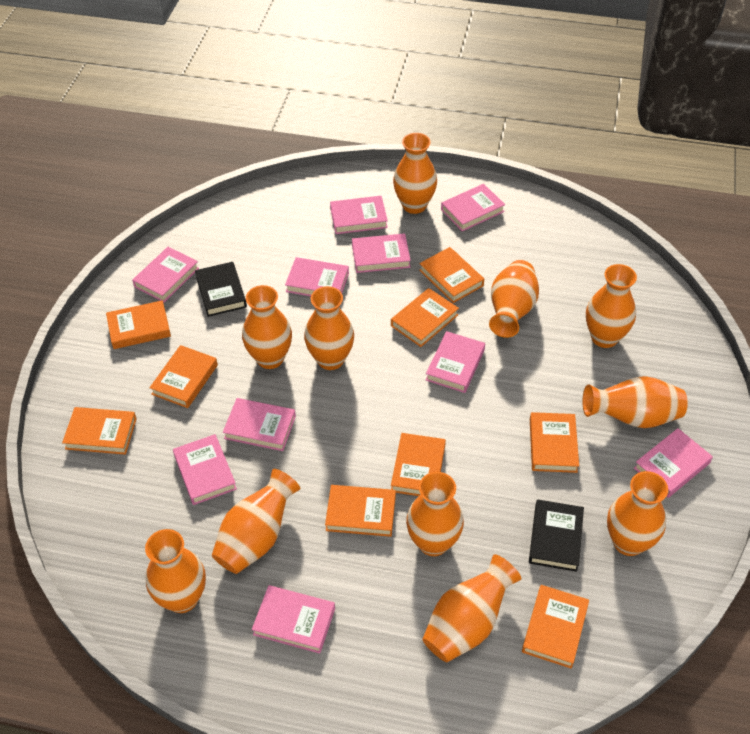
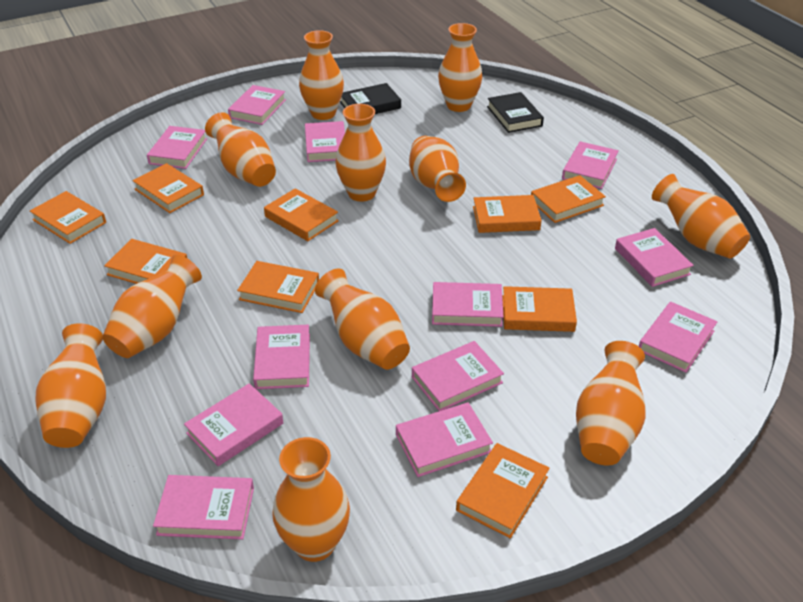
pink book: 10 -> 12

